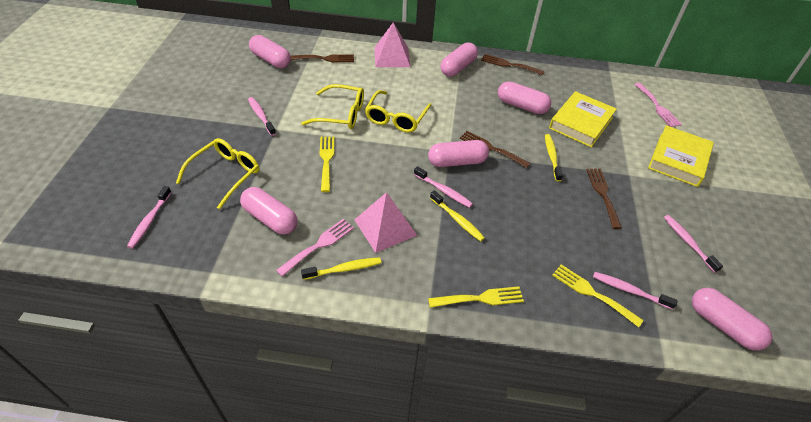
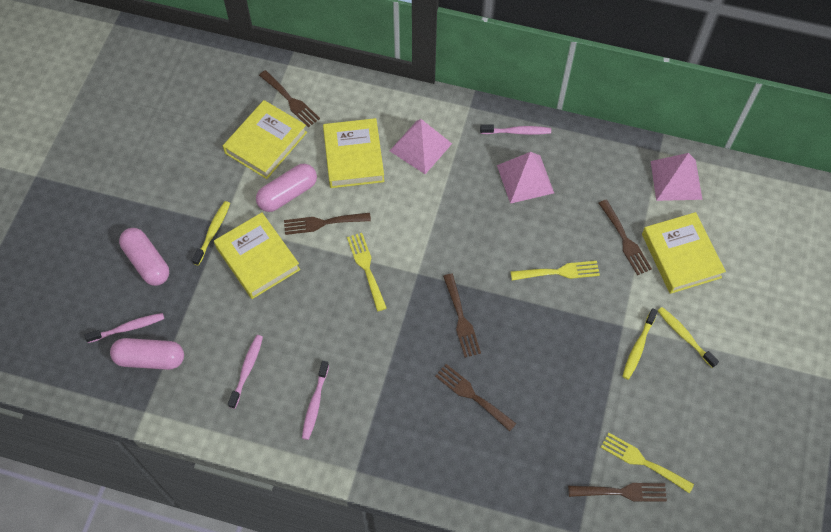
brown fork: 4 -> 6
pink capsule: 6 -> 3
pink fork: 2 -> 0
pink pyramid: 2 -> 3
pink toothbrush: 5 -> 4
yellow book: 2 -> 4
yellow glasses: 3 -> 0

